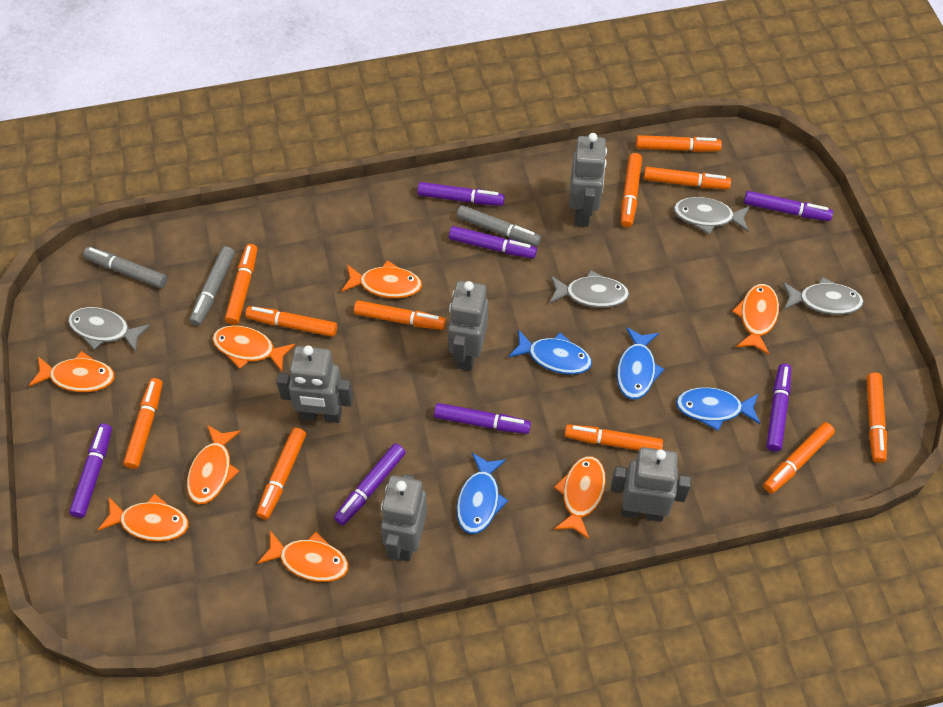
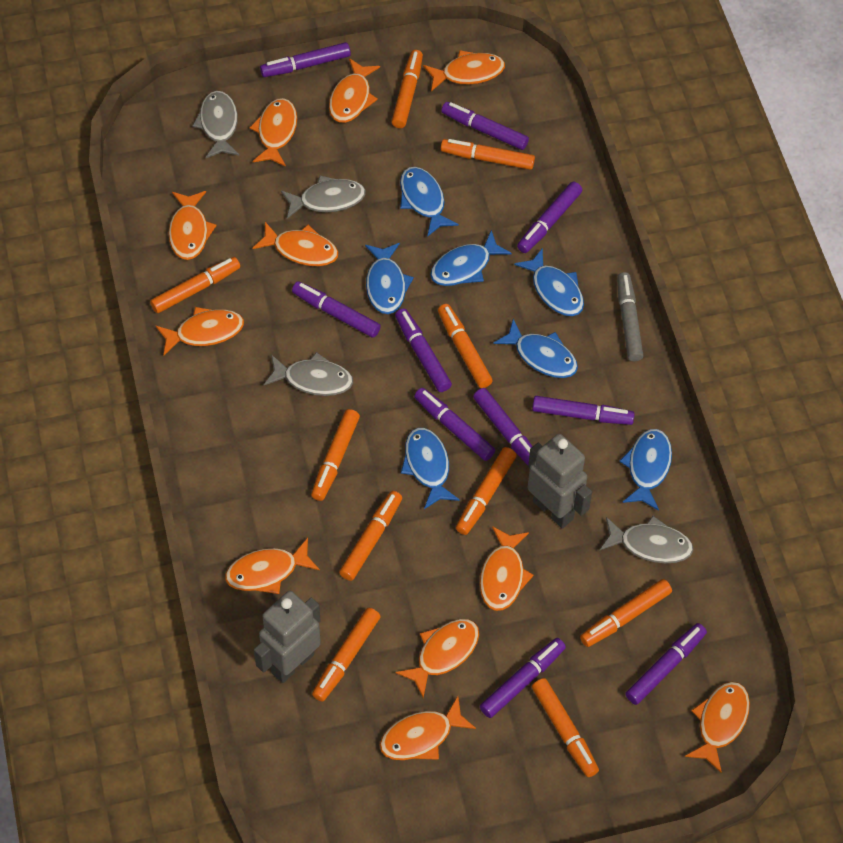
blue fish: 4 -> 7
grey marker: 3 -> 1
grey robot: 5 -> 2
orange fish: 8 -> 11
orange marker: 11 -> 10
purple marker: 7 -> 10

